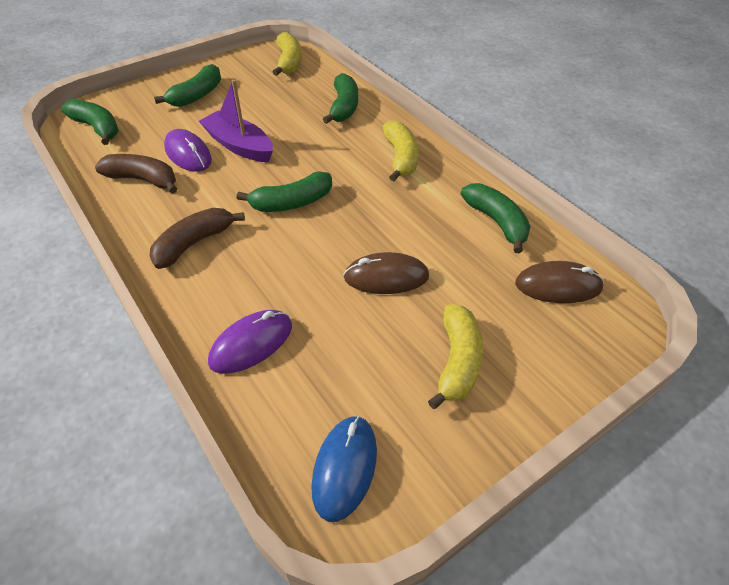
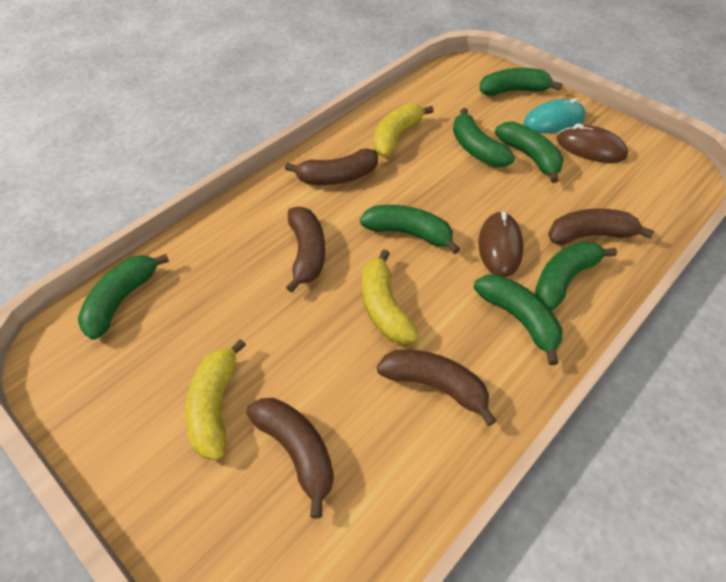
blue mouse: 1 -> 0
brown banana: 2 -> 5
green banana: 5 -> 7
purple boat: 1 -> 0
purple mouse: 2 -> 0
turquoise mouse: 0 -> 1

